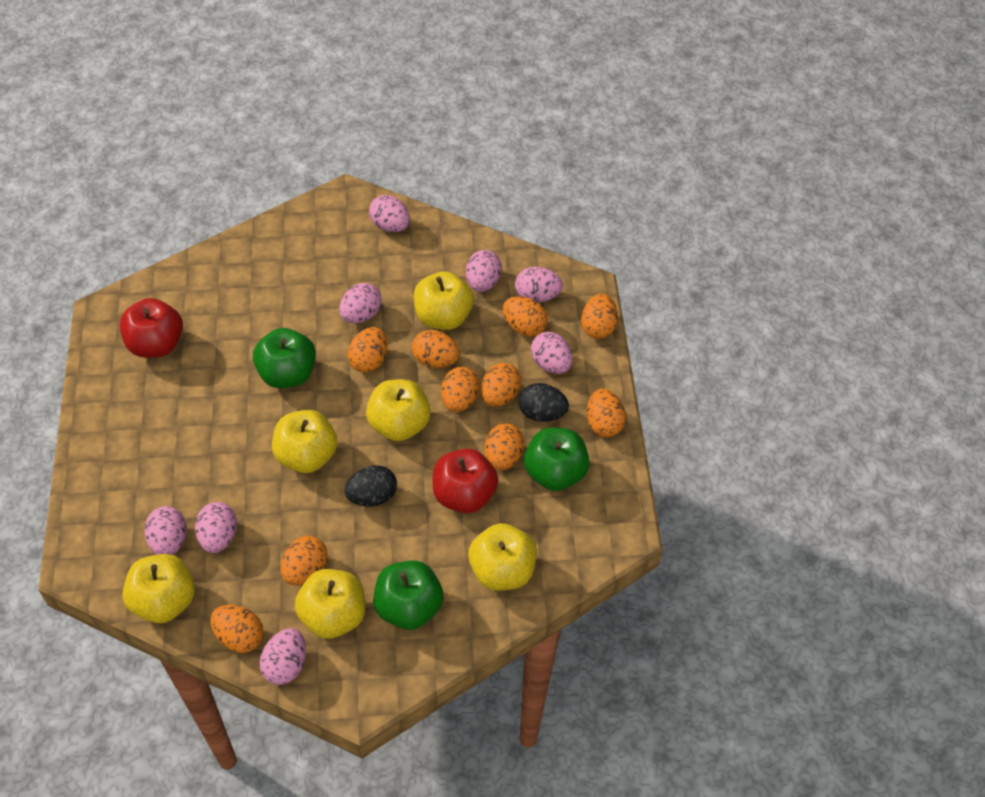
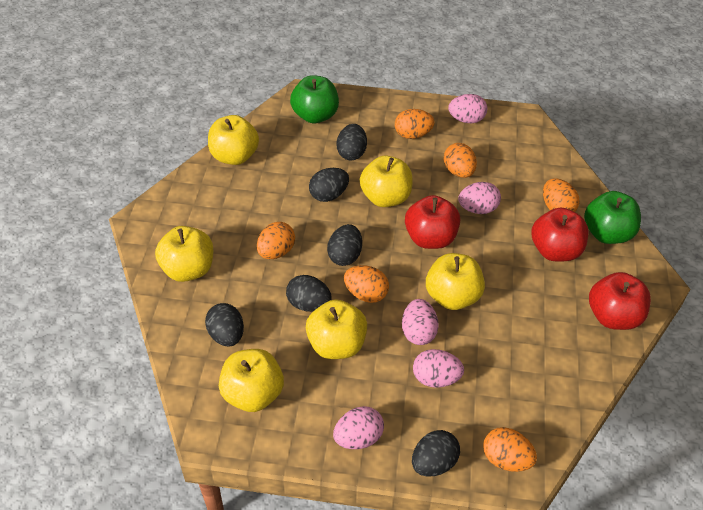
black egg: 2 -> 6
green apple: 3 -> 2
orange egg: 10 -> 6
pink egg: 8 -> 5
red apple: 2 -> 3

